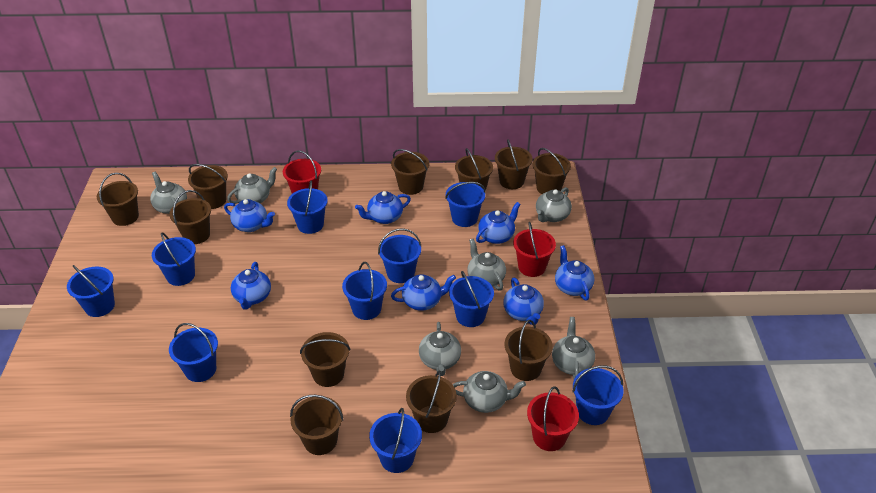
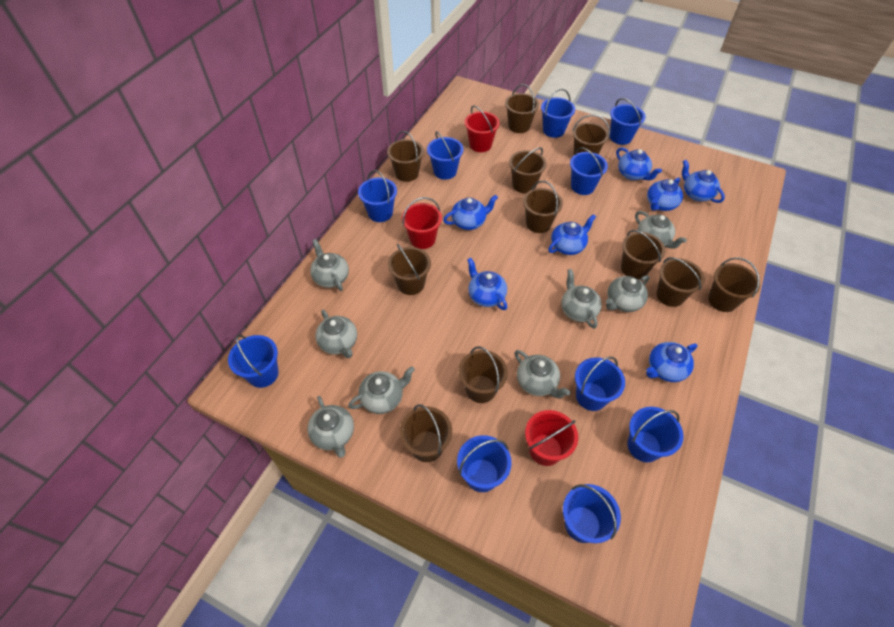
grey teapot: 7 -> 8

